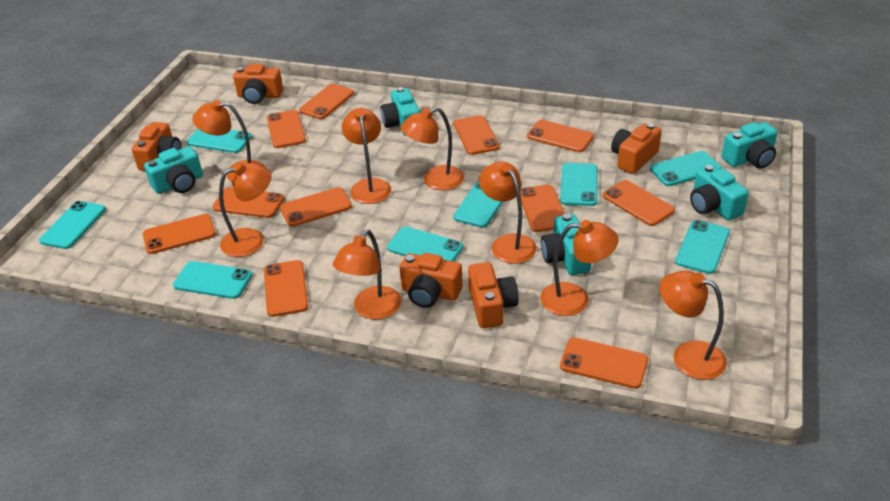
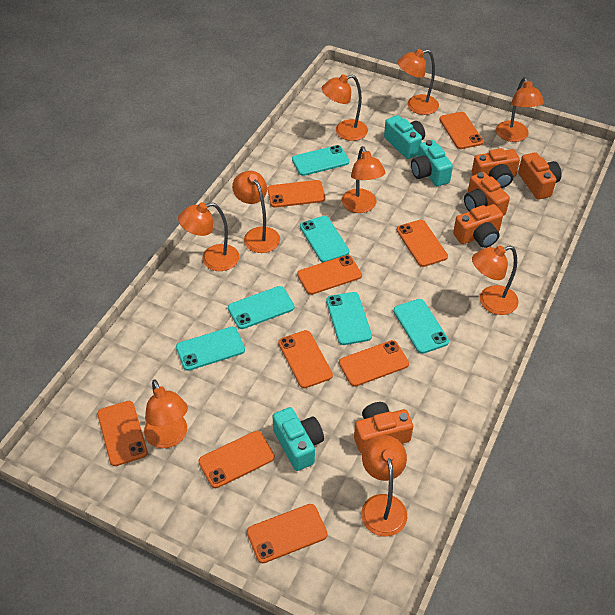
orange lamp: 8 -> 9
orange phone: 11 -> 9
turquoise camera: 5 -> 3
turquoise phone: 8 -> 6

